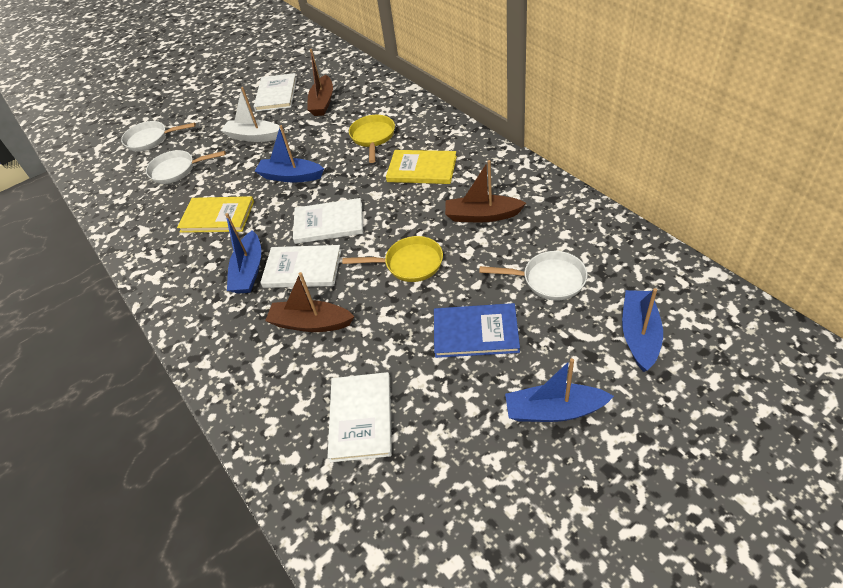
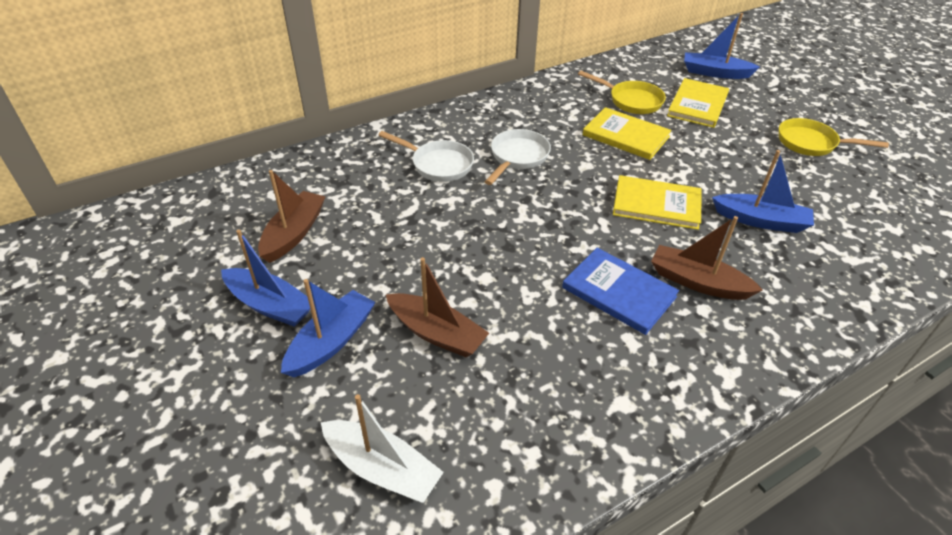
white book: 4 -> 0
white pan: 3 -> 2
yellow book: 2 -> 3

